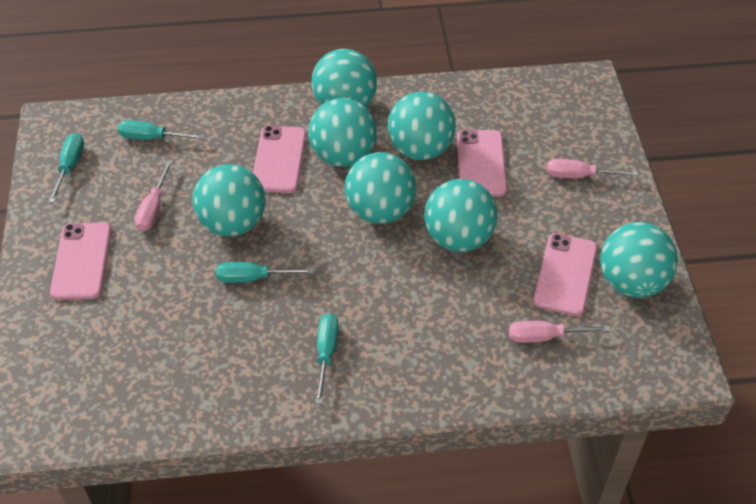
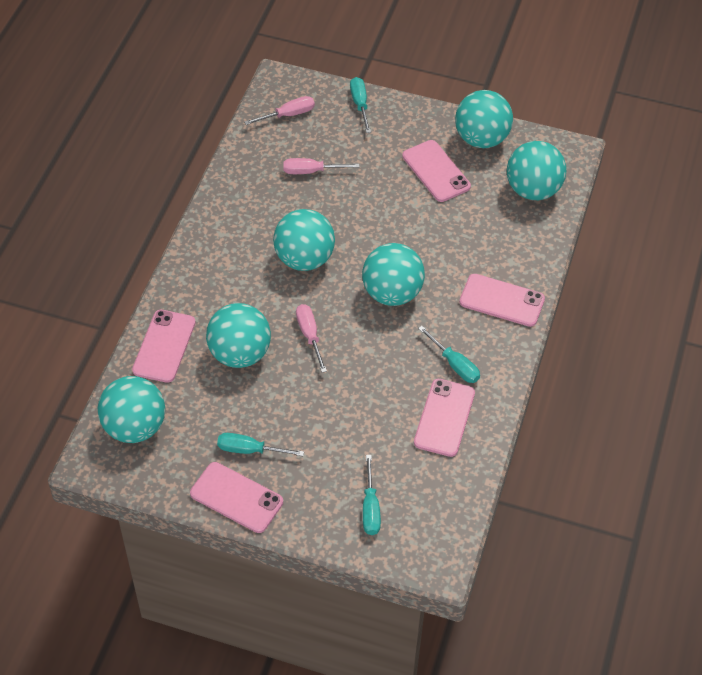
pink phone: 4 -> 5
turquoise ball: 7 -> 6

